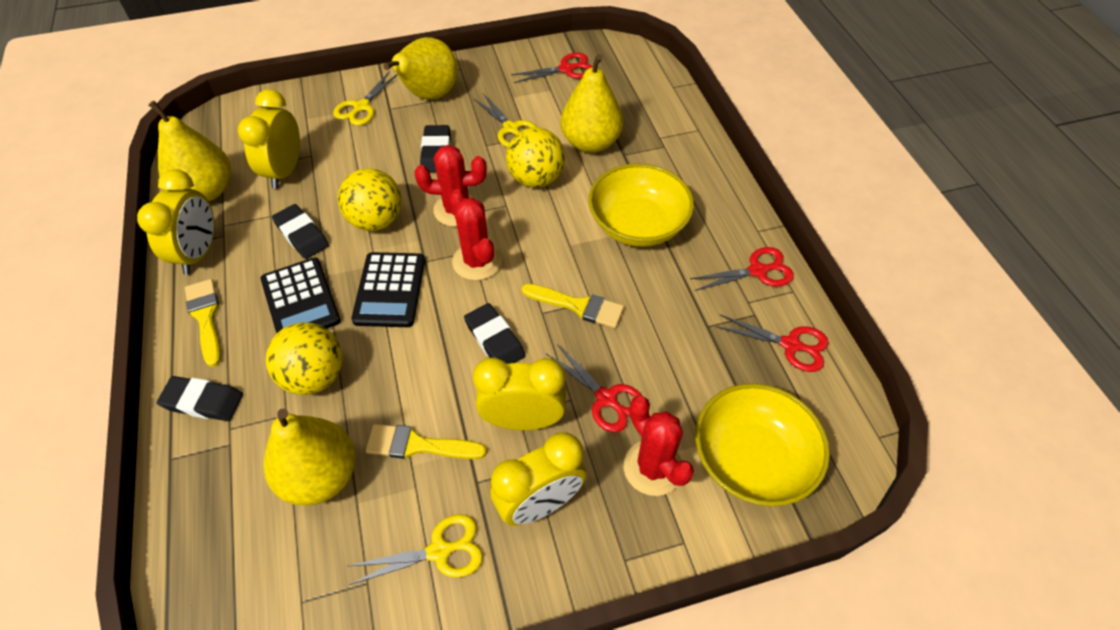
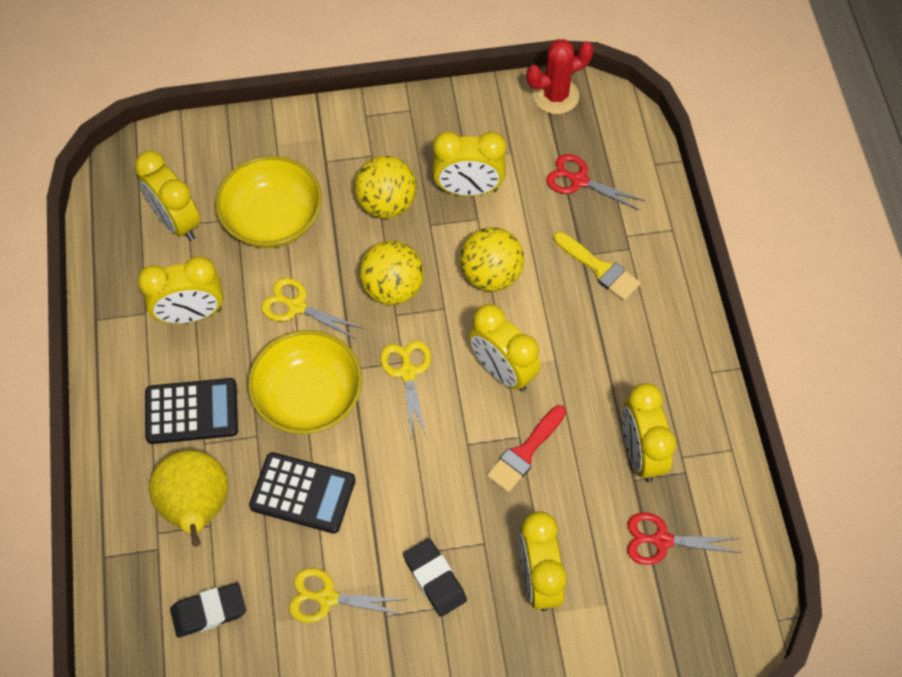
black eraser: 4 -> 2
red brush: 0 -> 1
red cactus: 3 -> 1
red scissors: 4 -> 2
yellow brush: 3 -> 1
yellow clock: 4 -> 6
yellow pear: 4 -> 1

